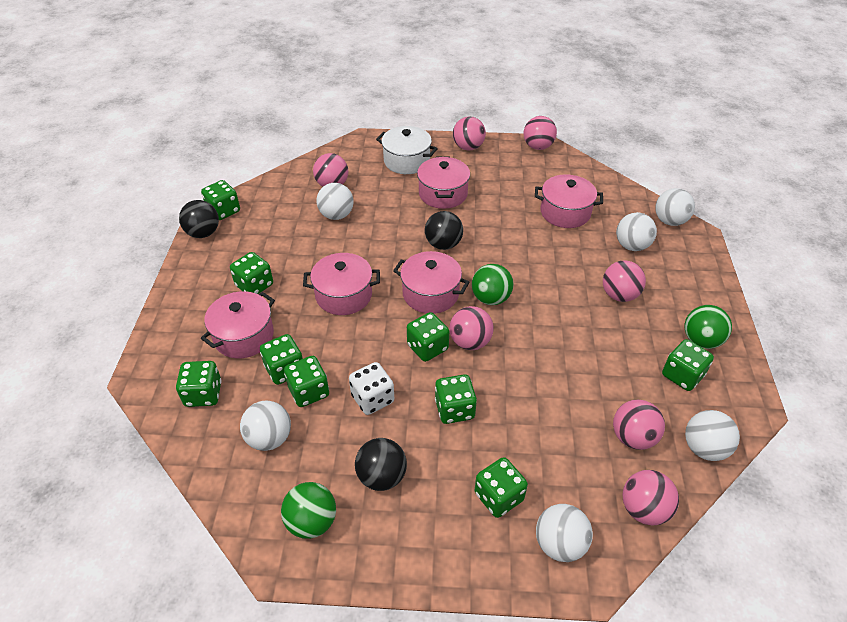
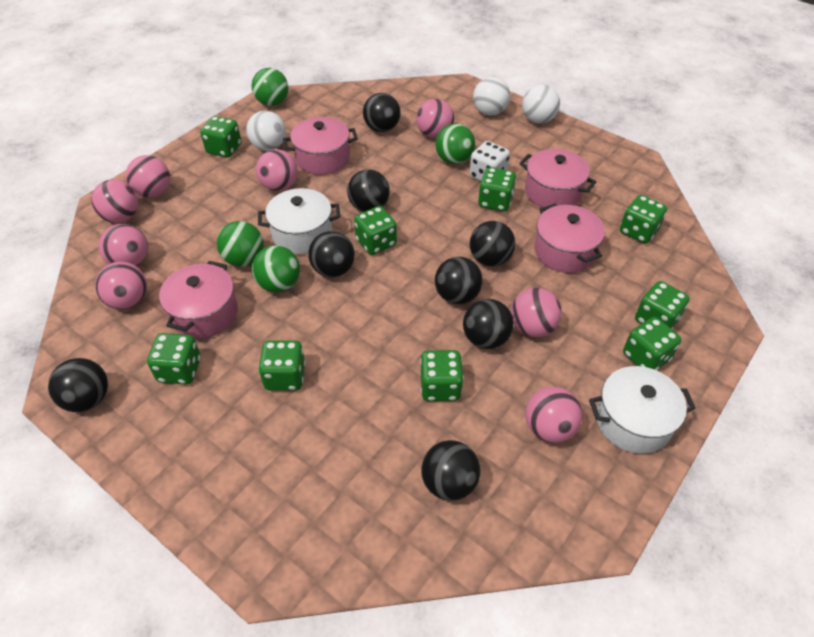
black ball: 3 -> 8
green ball: 3 -> 4
pink ball: 7 -> 8
pink pot: 5 -> 4
white ball: 6 -> 3
white pot: 1 -> 2

